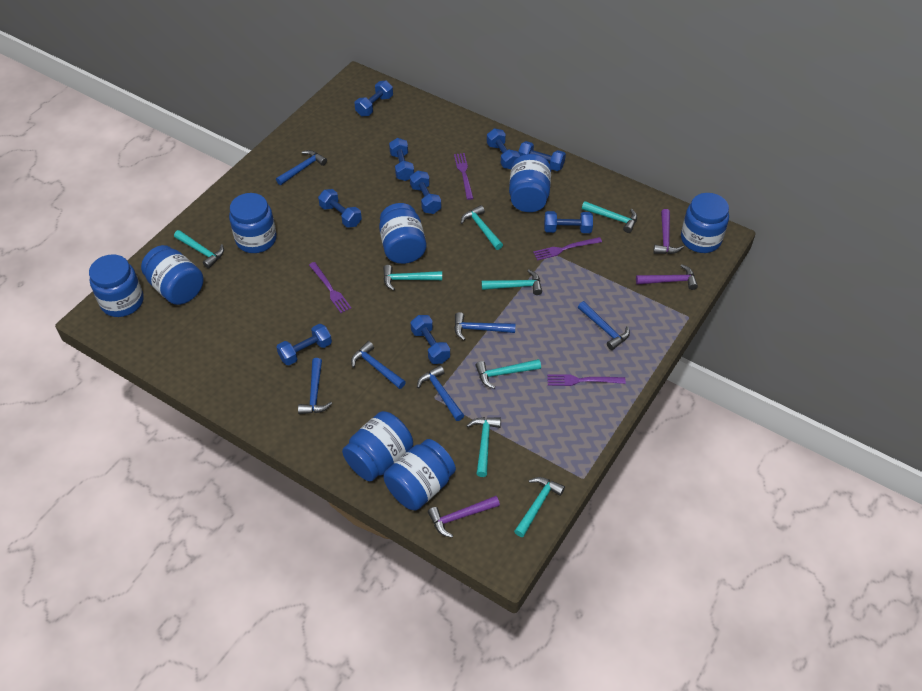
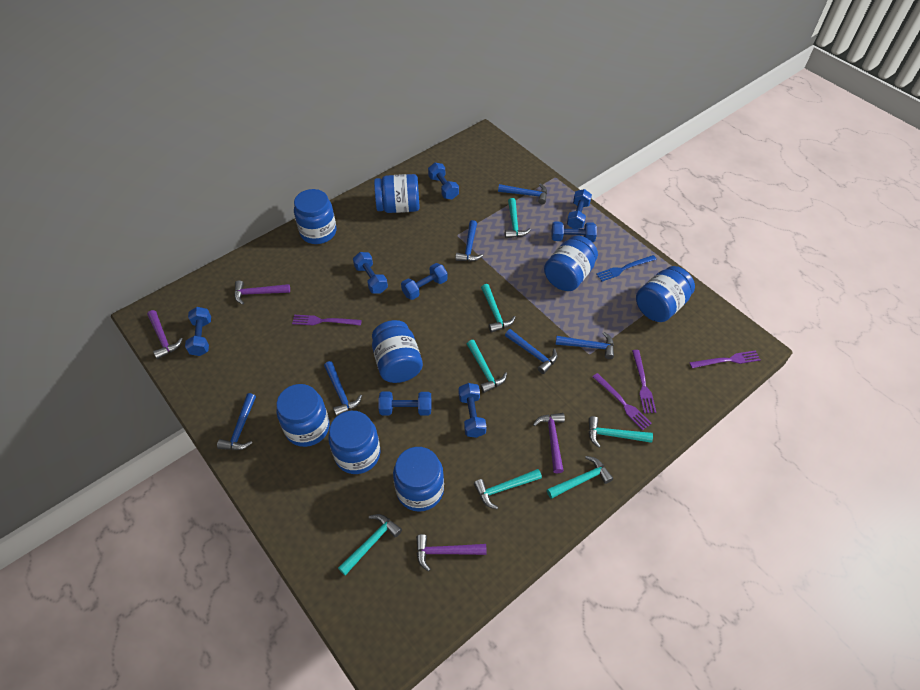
blue dumbbell: 9 -> 8
blue fork: 0 -> 1
purple hammer: 3 -> 4
turquoise hammer: 8 -> 7

